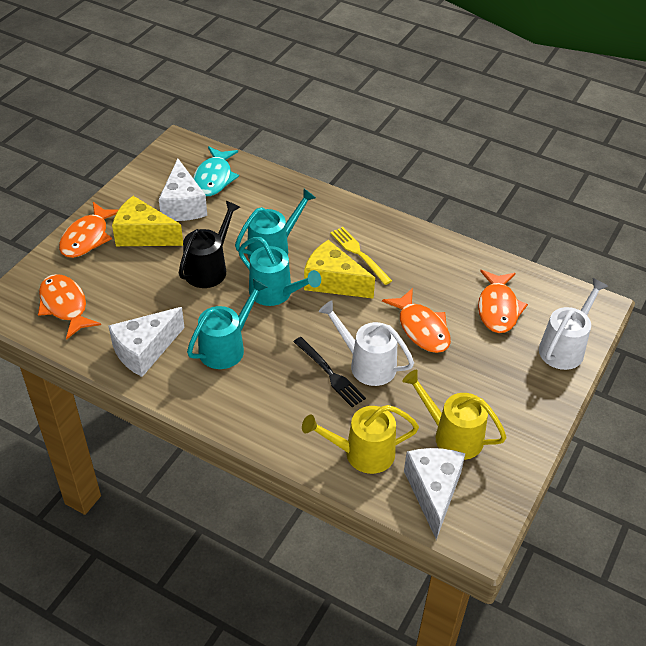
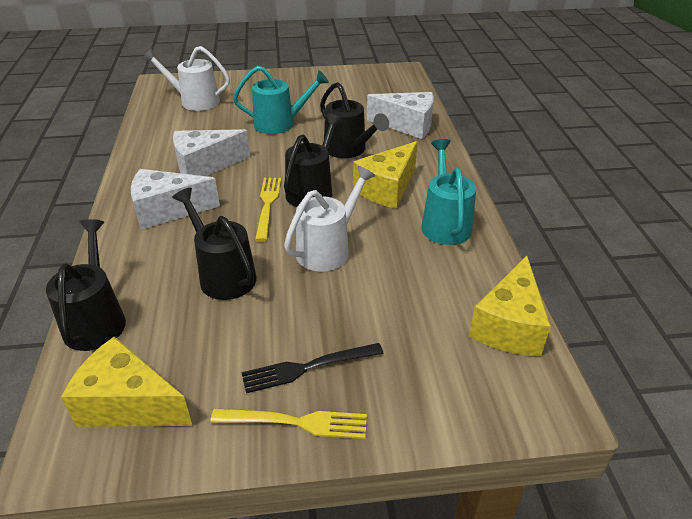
black watering can: 1 -> 4
orange fish: 4 -> 0
turquoise fish: 1 -> 0
turquoise watering can: 3 -> 2
yellow cheese: 2 -> 3
yellow fork: 1 -> 2
yellow watering can: 2 -> 0

